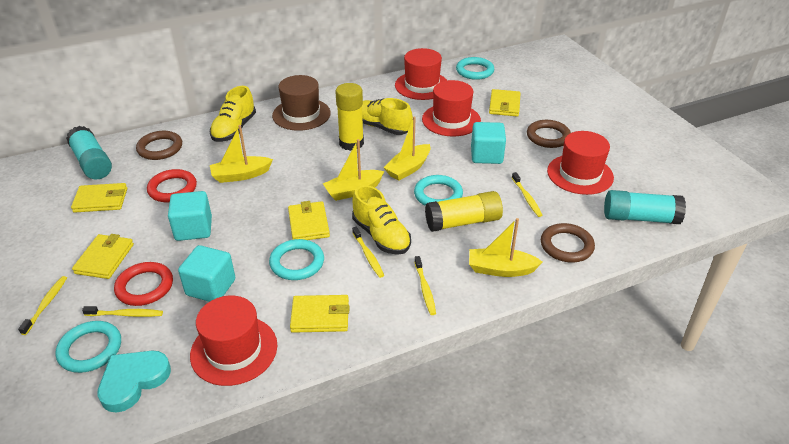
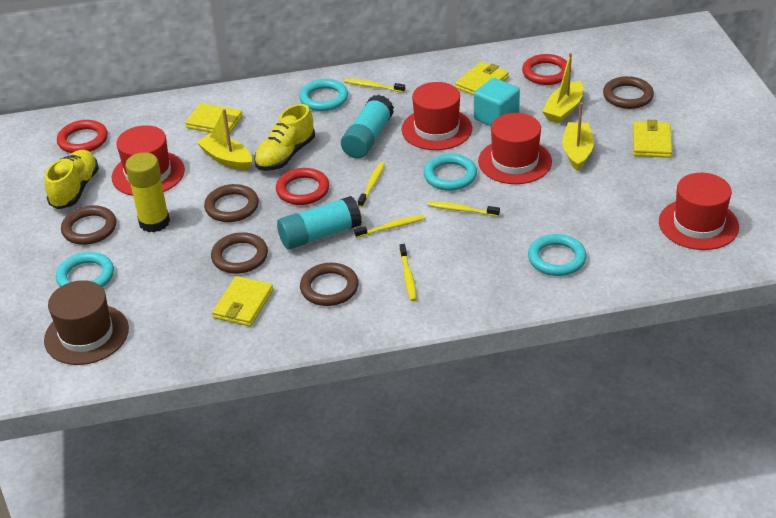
brown ring: 3 -> 5
red ring: 2 -> 3
turquoise cube: 3 -> 1
turquoise heart: 1 -> 0
yellow boat: 4 -> 3
yellow glue stick: 2 -> 1
yellow shoe: 3 -> 2
yellow wallet: 5 -> 4

